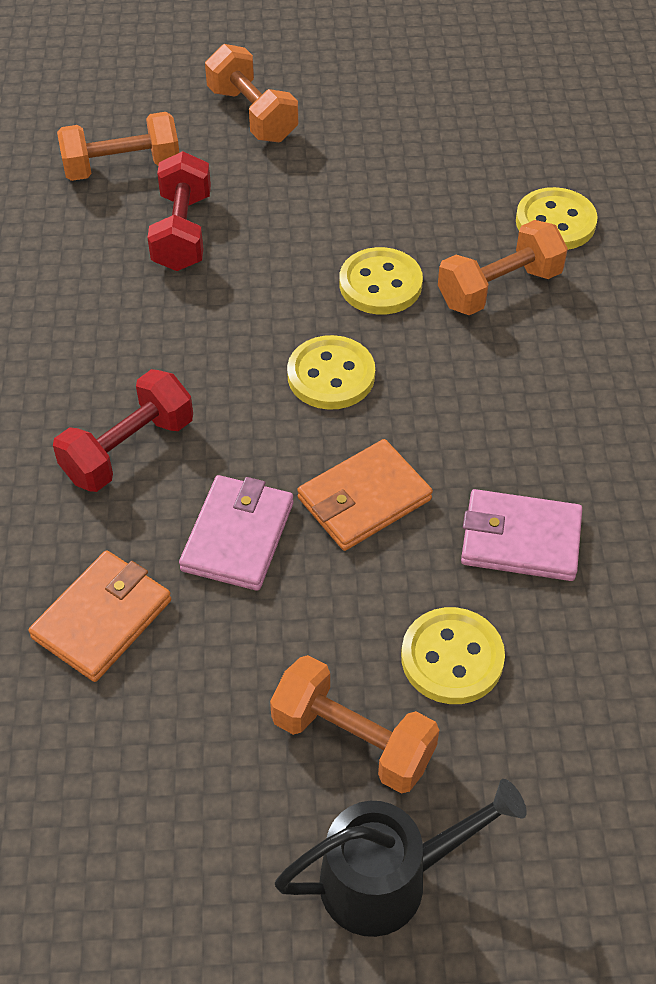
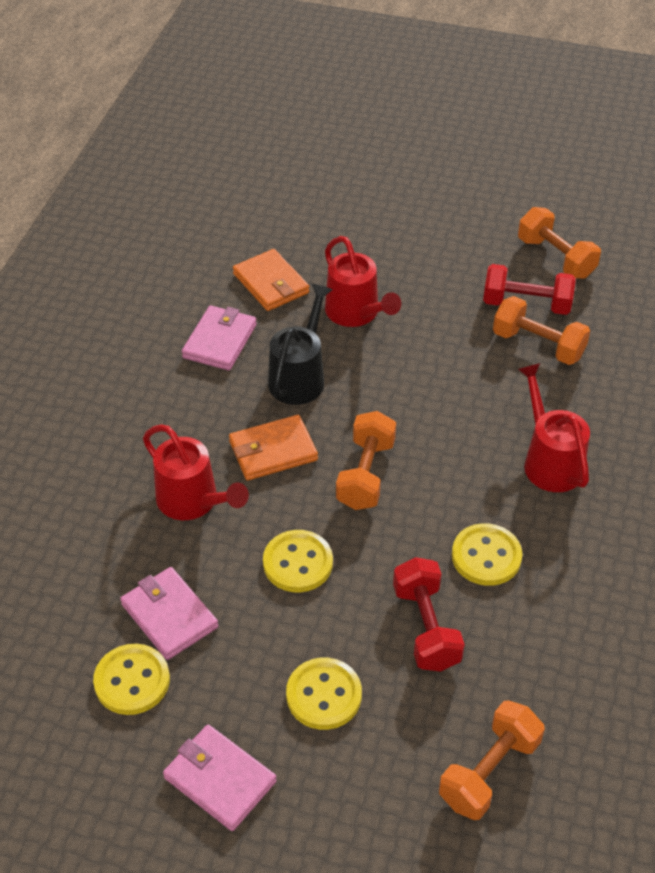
pink wallet: 2 -> 3
red watering can: 0 -> 3

